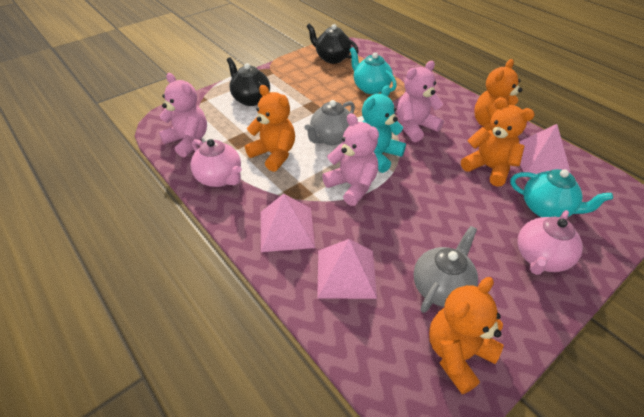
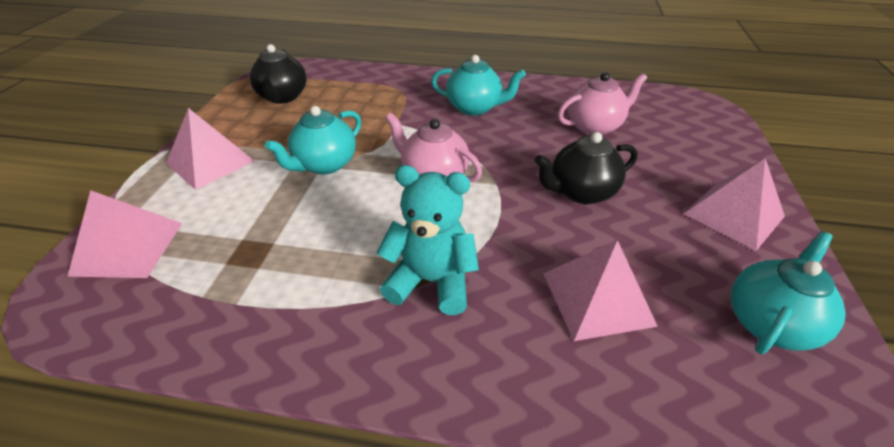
grey teapot: 2 -> 0
orange teddy bear: 4 -> 0
pink pyramid: 3 -> 4
pink teddy bear: 3 -> 0
turquoise teapot: 2 -> 3

